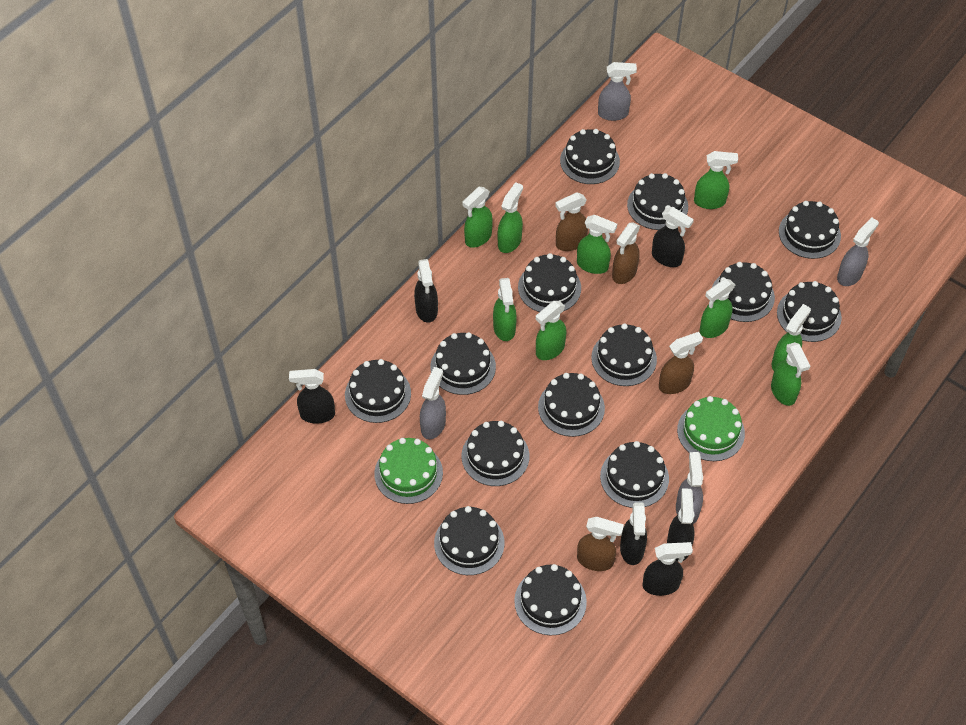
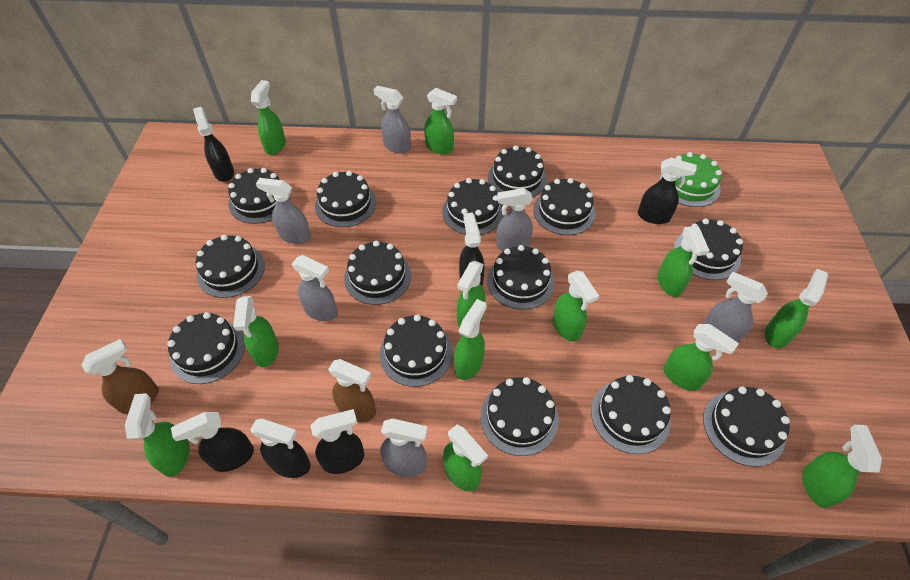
brown spray bottle: 4 -> 2
green cake: 2 -> 1
green spray bottle: 9 -> 12
grey spray bottle: 4 -> 6

